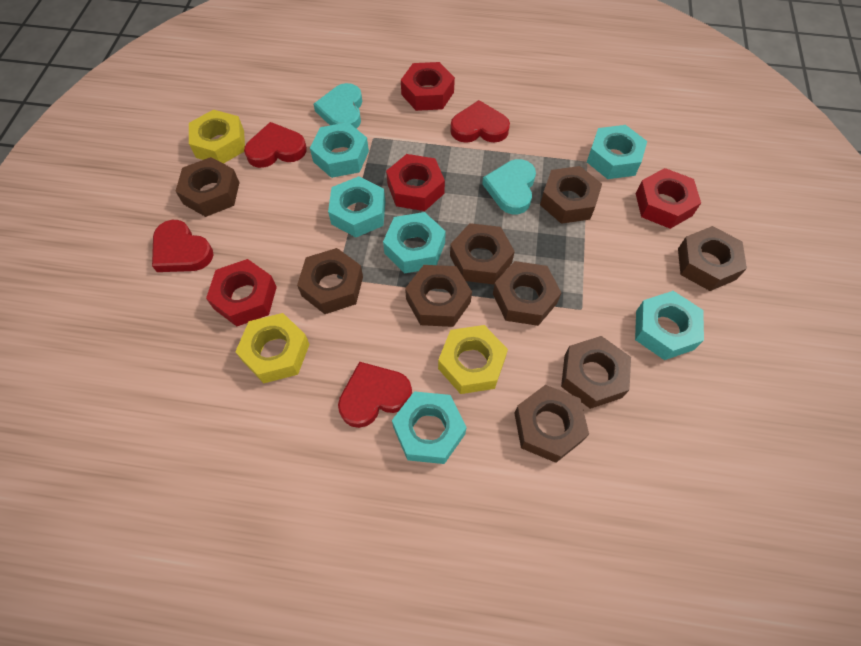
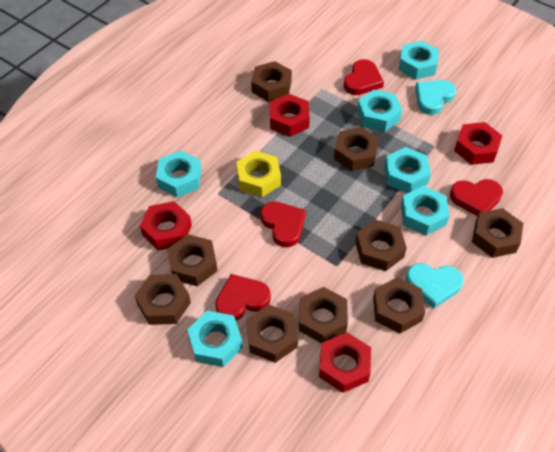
yellow nut: 3 -> 1

